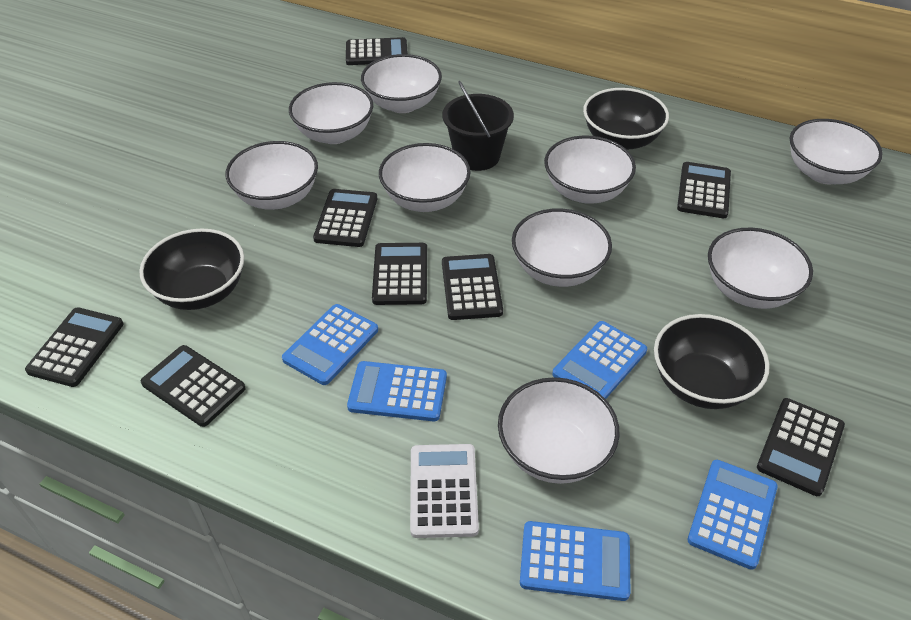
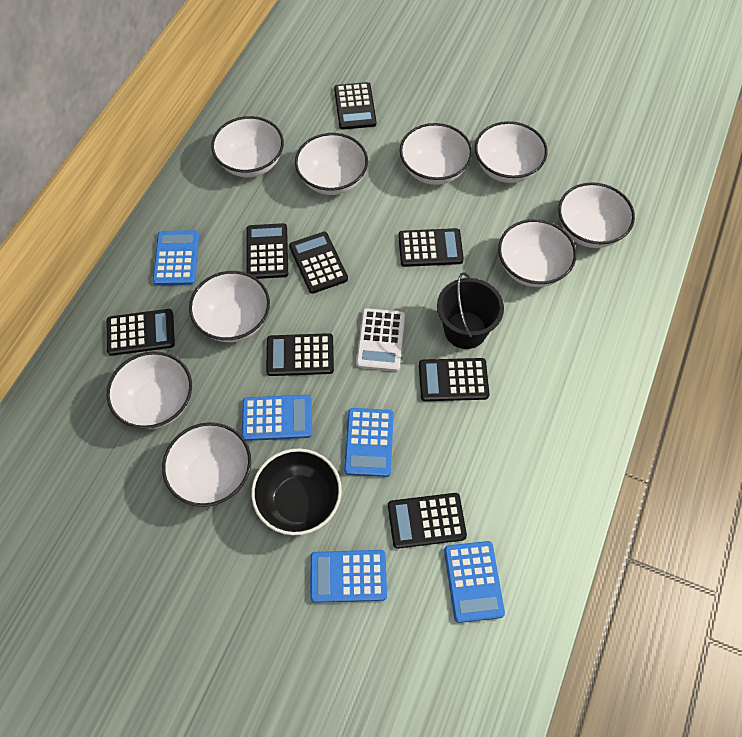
black bowl: 3 -> 1

